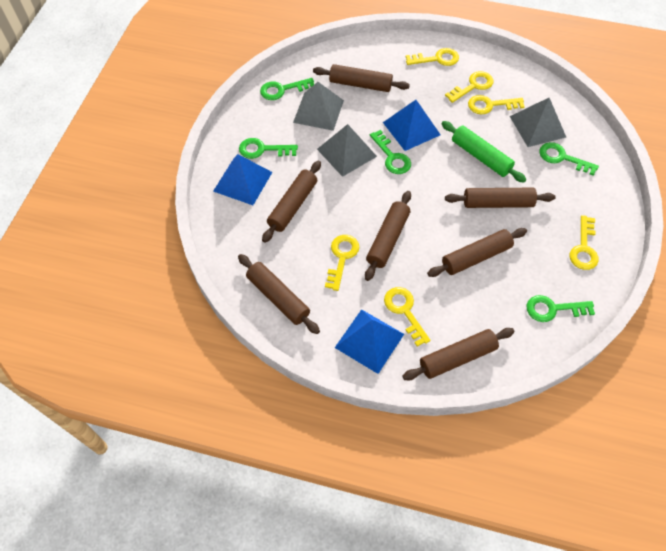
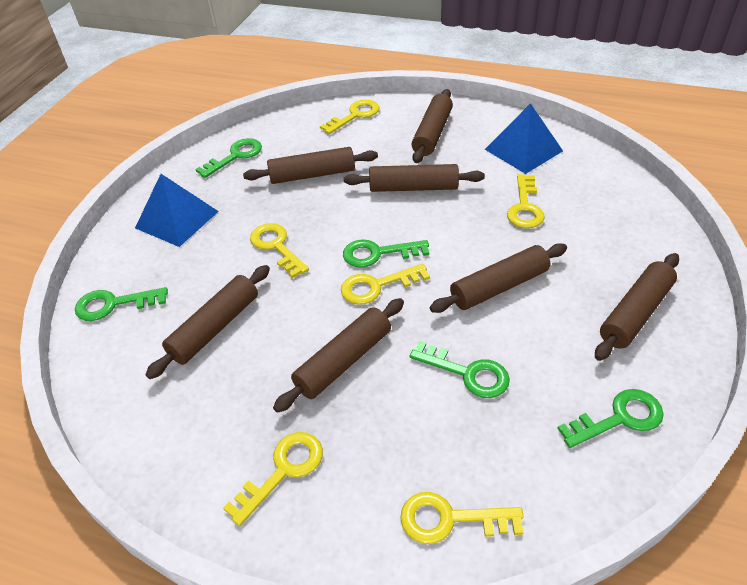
blue pyramid: 3 -> 2
green rolling pin: 1 -> 0
grey pyramid: 3 -> 0

